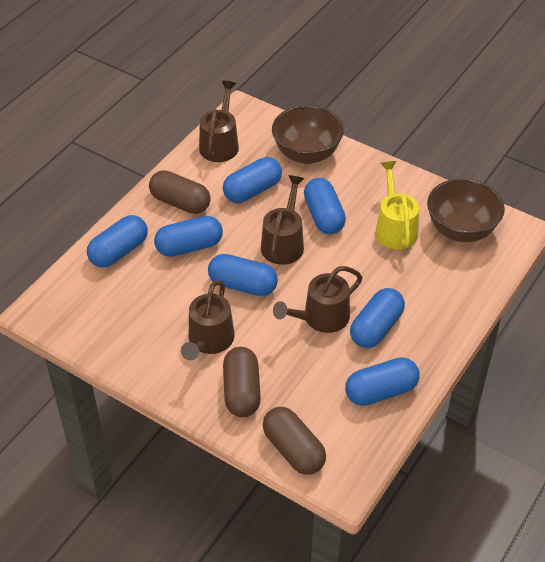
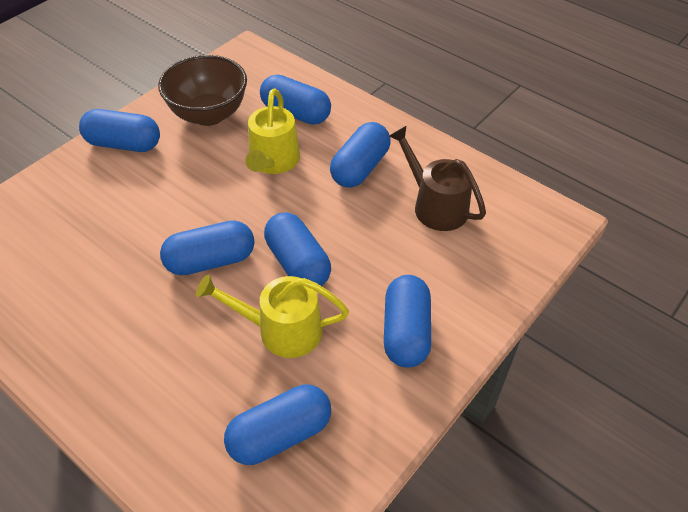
brown bowl: 2 -> 1
brown capsule: 3 -> 0
brown watering can: 4 -> 1
yellow watering can: 1 -> 2

